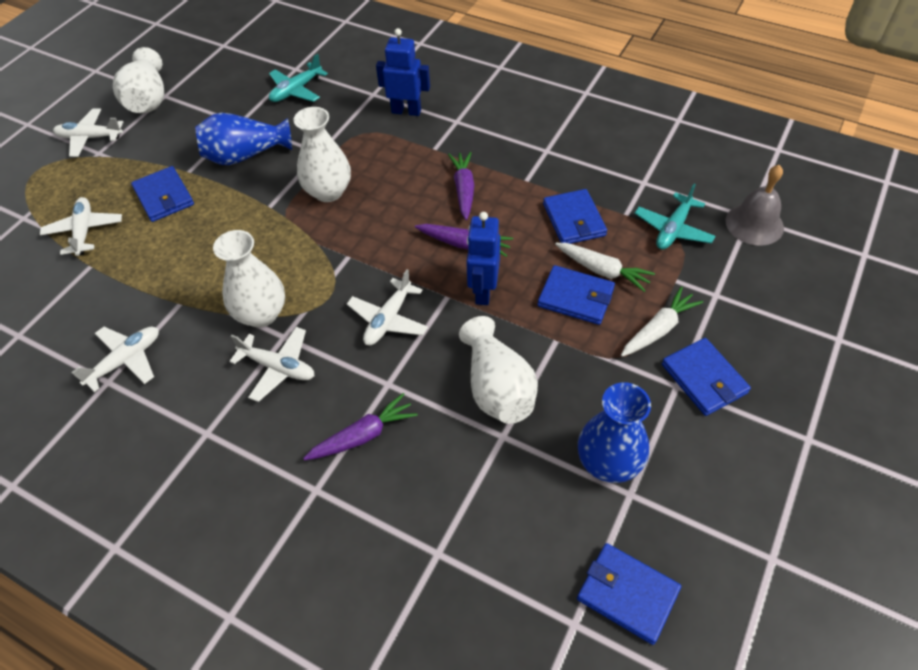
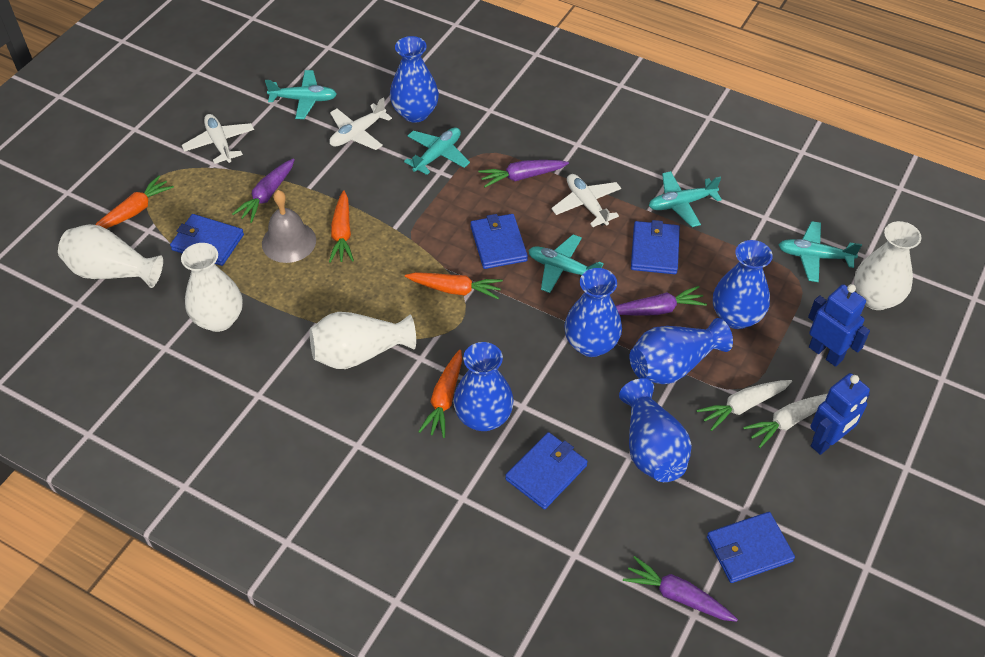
blue vase: 2 -> 6
orange carrot: 0 -> 4
purple carrot: 3 -> 4
turquoise plane: 2 -> 5
white plane: 5 -> 3

